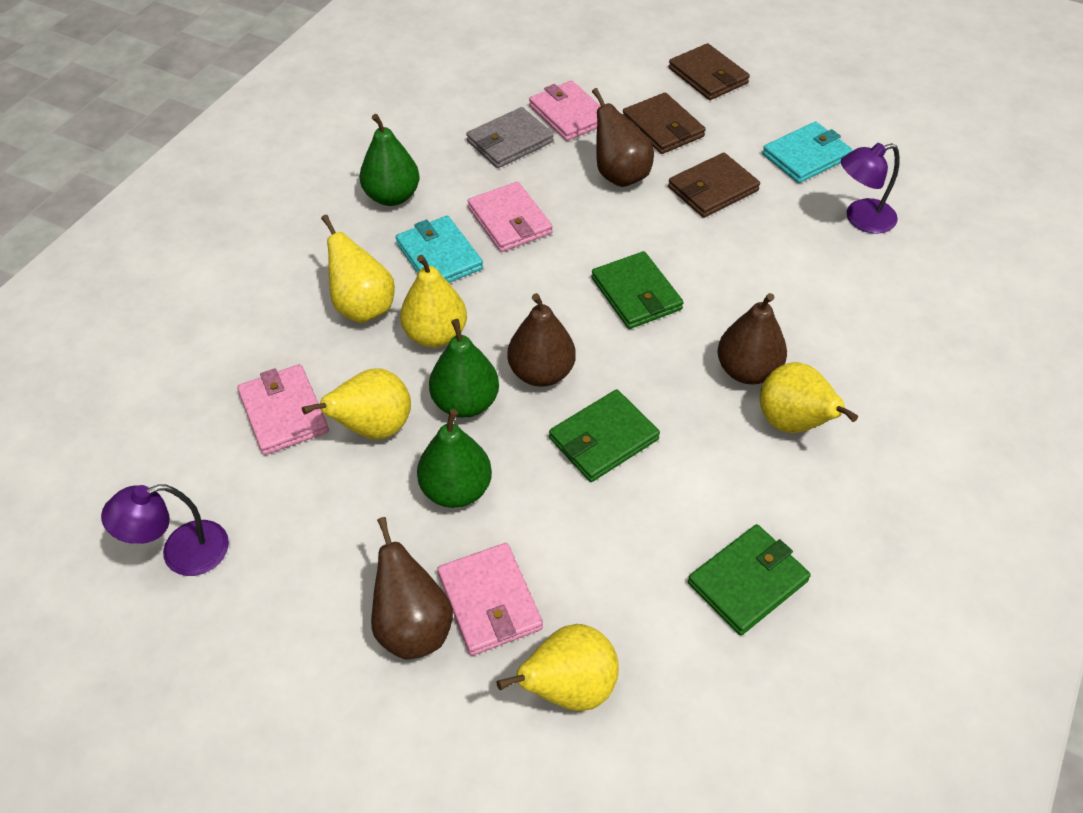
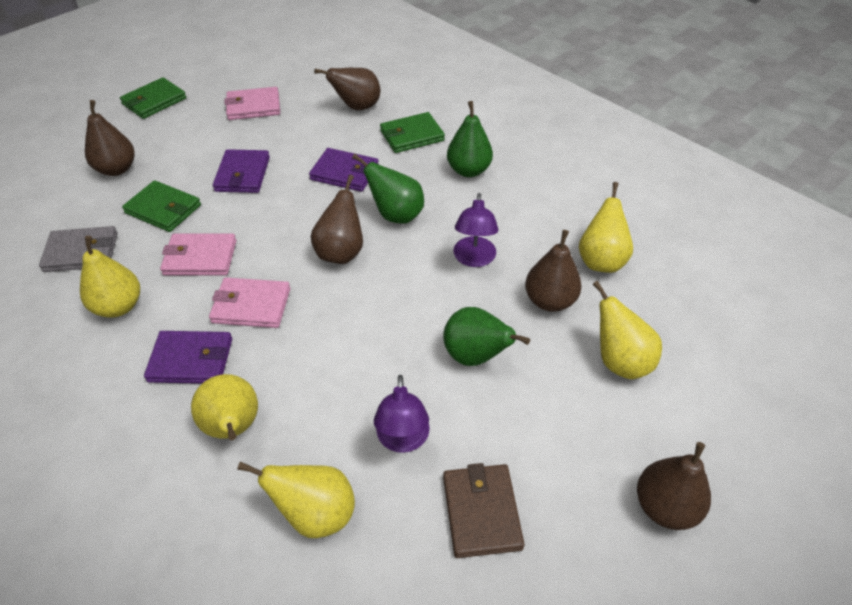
brown pear: 4 -> 5
brown wallet: 3 -> 1
pink wallet: 4 -> 3
purple wallet: 0 -> 3
turquoise wallet: 2 -> 0

